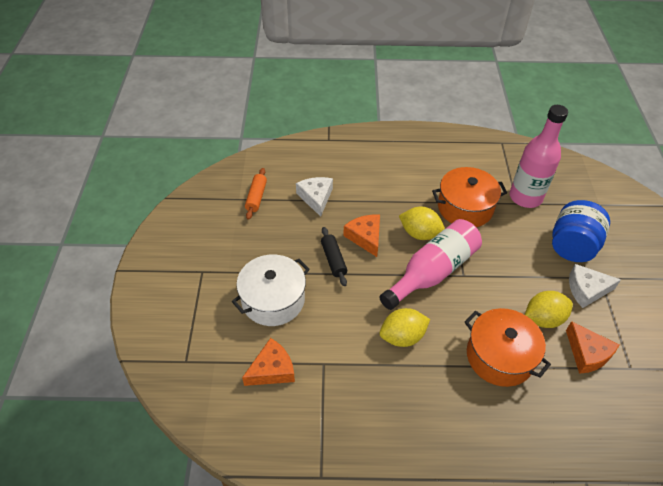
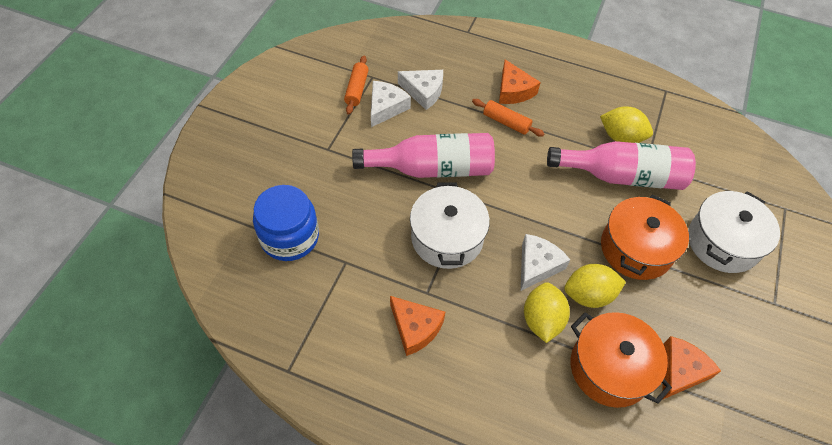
black rolling pin: 1 -> 0
orange rolling pin: 1 -> 2
white cheese: 2 -> 3
white pot: 1 -> 2

